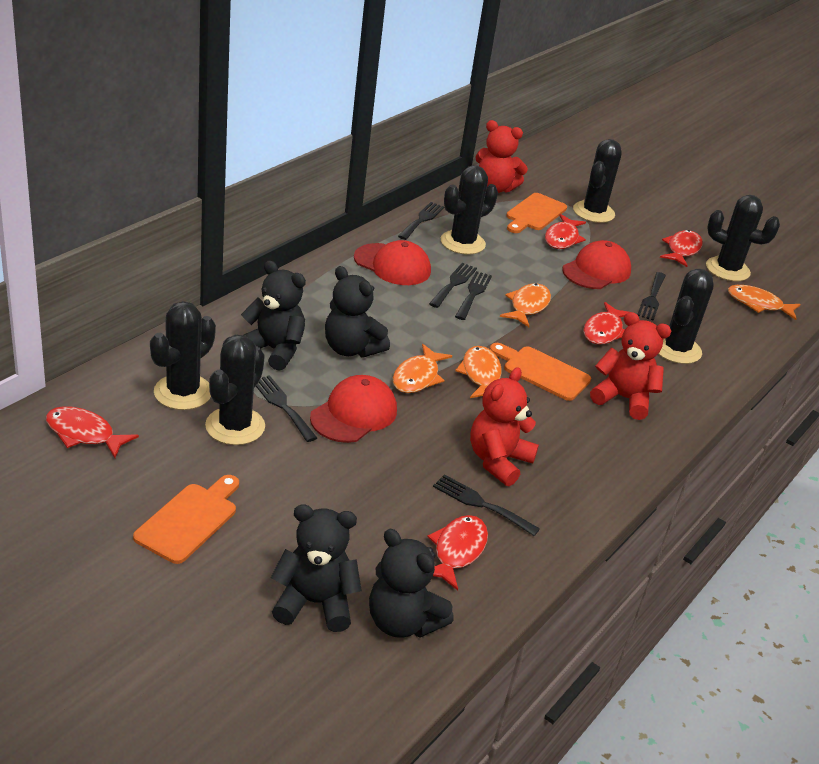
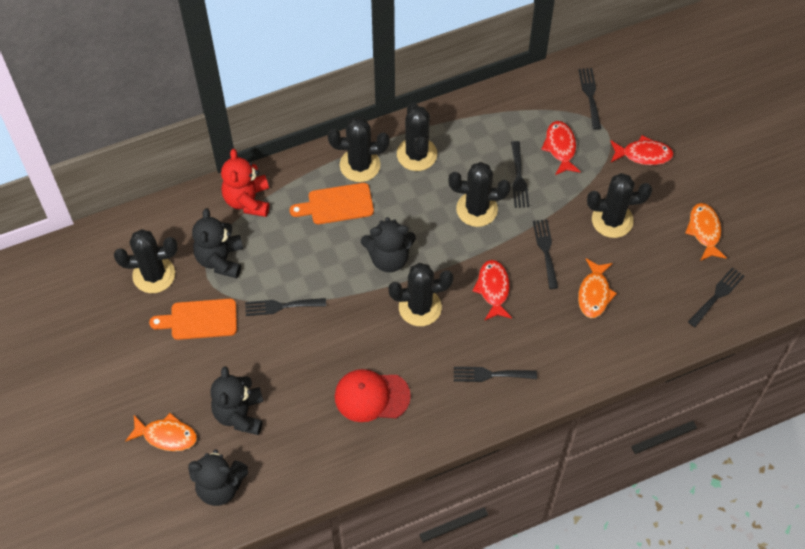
orange cutting board: 3 -> 2
orange fish: 4 -> 3
red cap: 3 -> 1
red fish: 5 -> 3
red teddy bear: 3 -> 1

